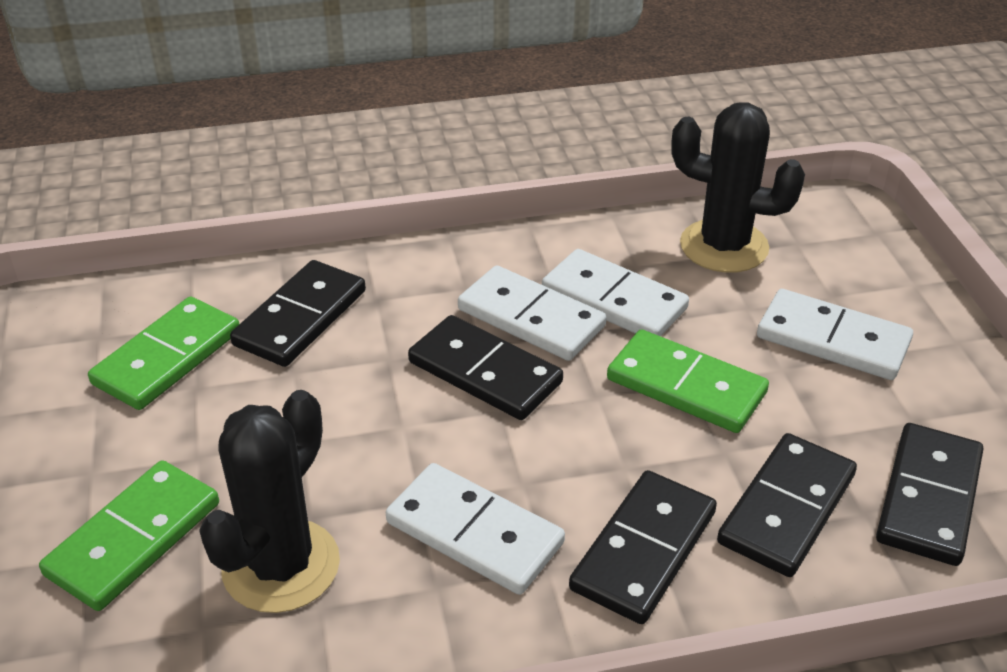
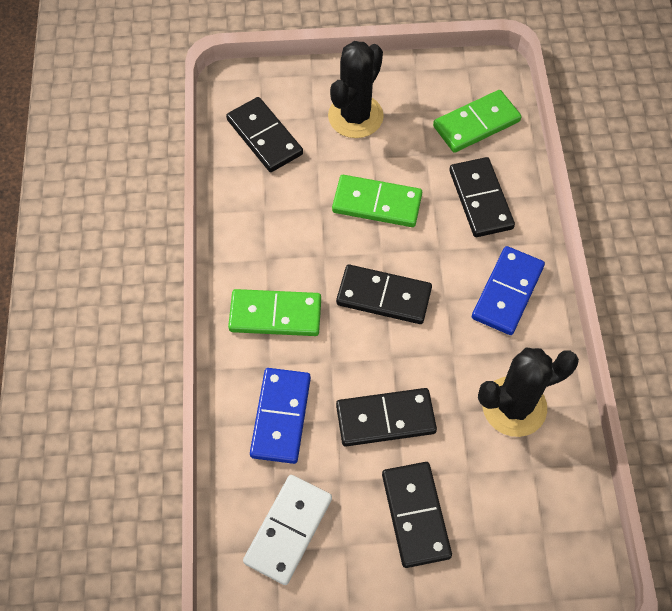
blue domino: 0 -> 2
white domino: 4 -> 1

